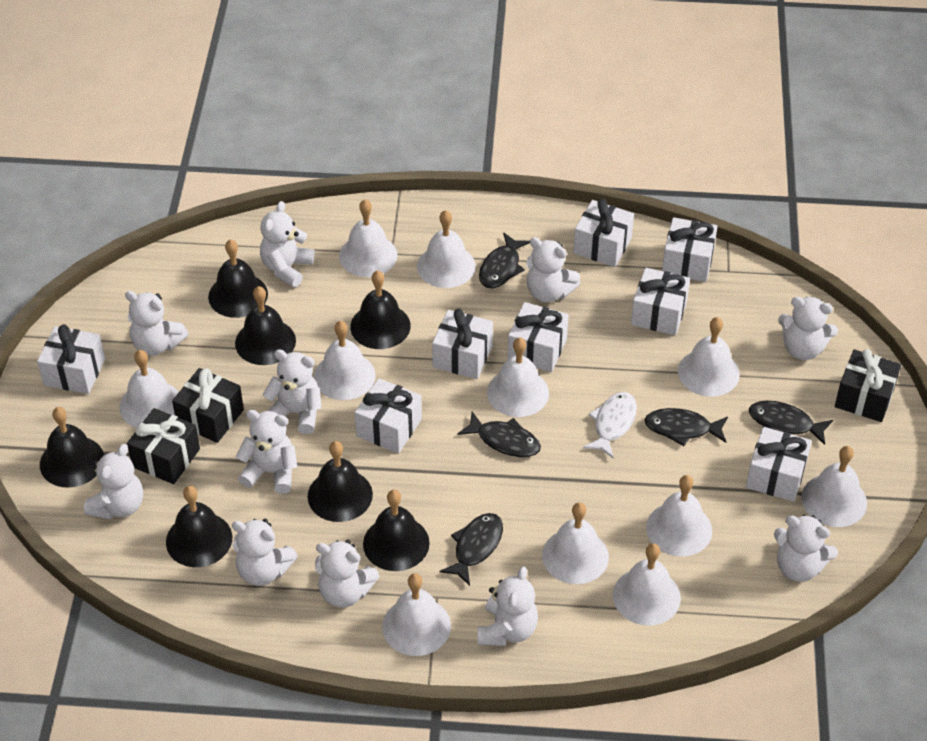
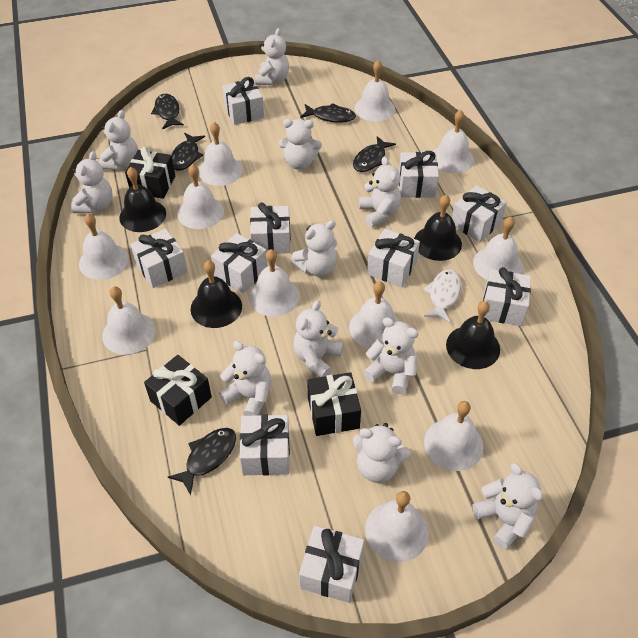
black bell: 7 -> 4
white gift: 8 -> 10

